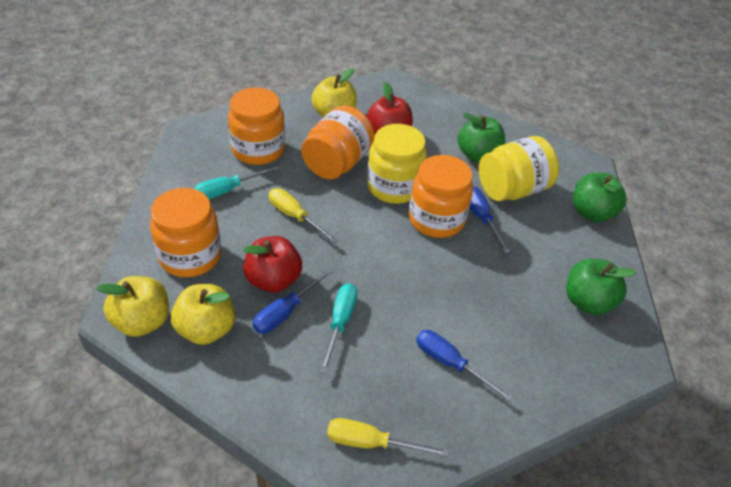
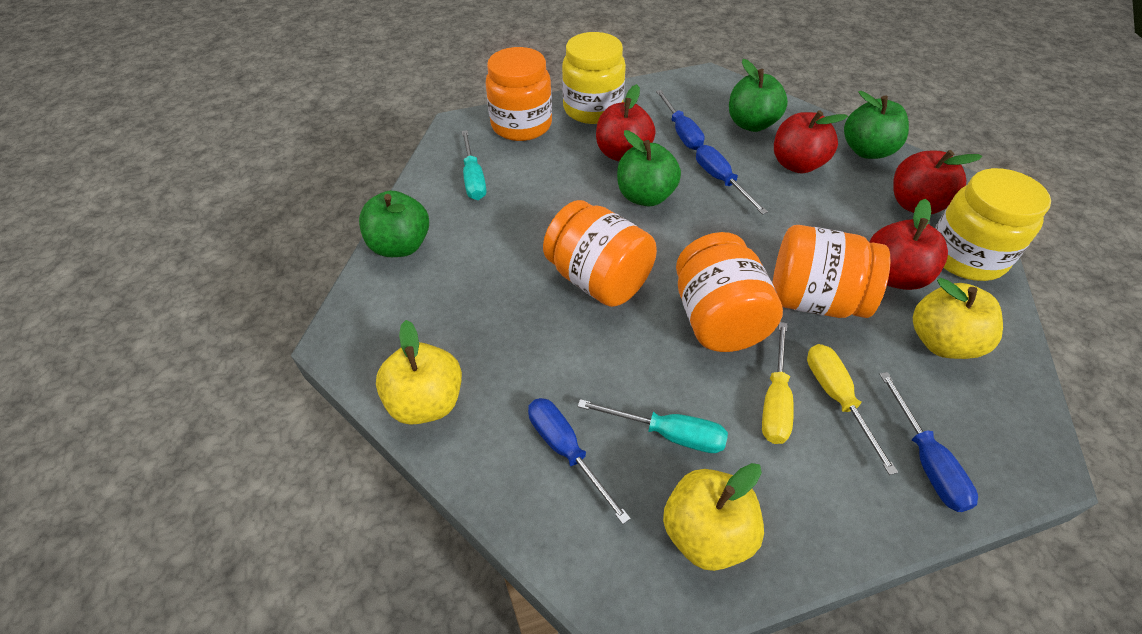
blue screwdriver: 3 -> 4
green apple: 3 -> 4
red apple: 2 -> 4

